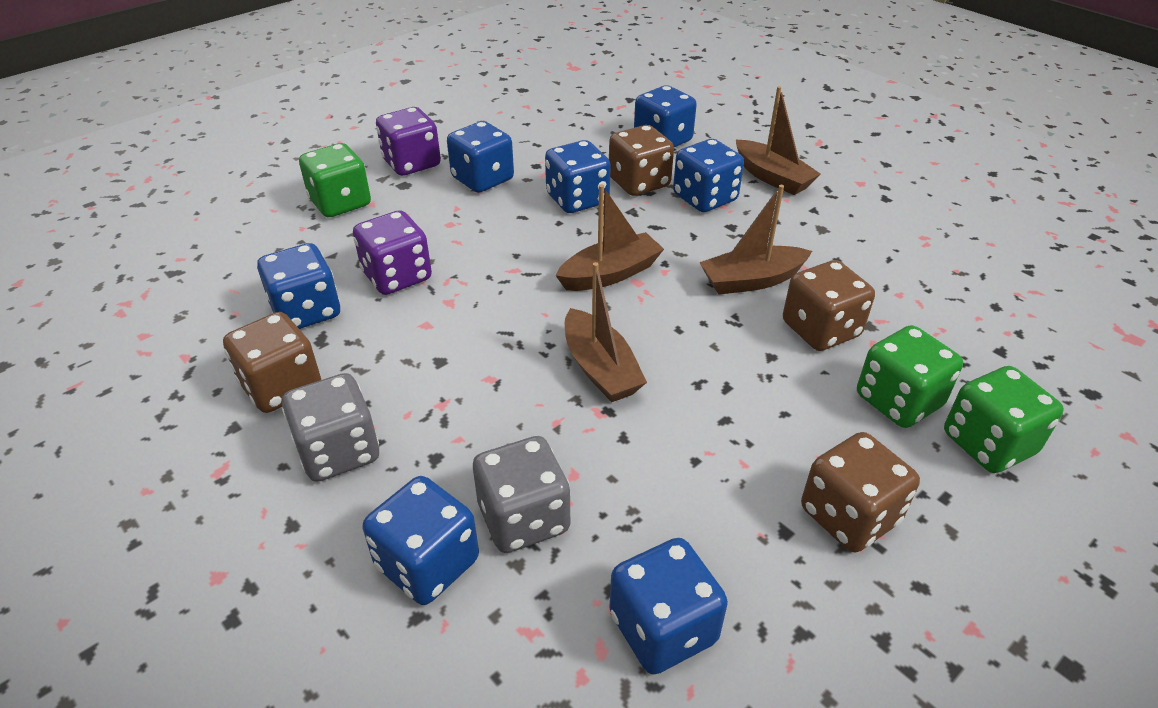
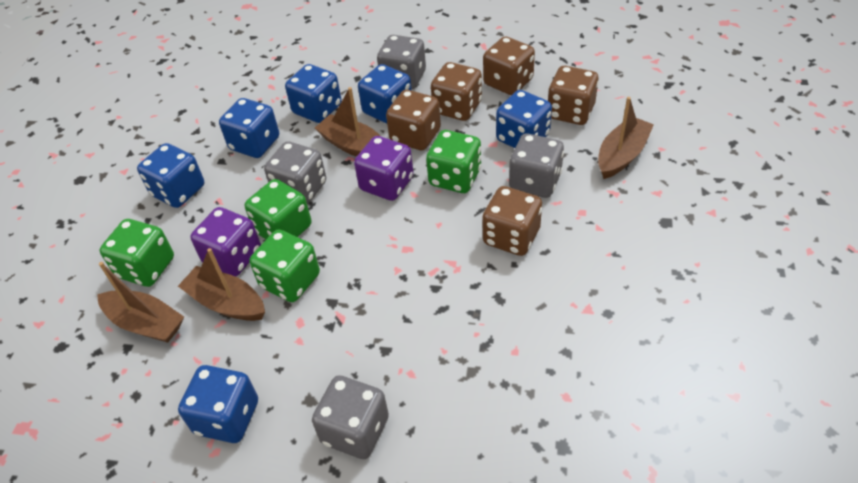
blue dice: 7 -> 6
brown dice: 4 -> 5
green dice: 3 -> 4
grey dice: 2 -> 4

